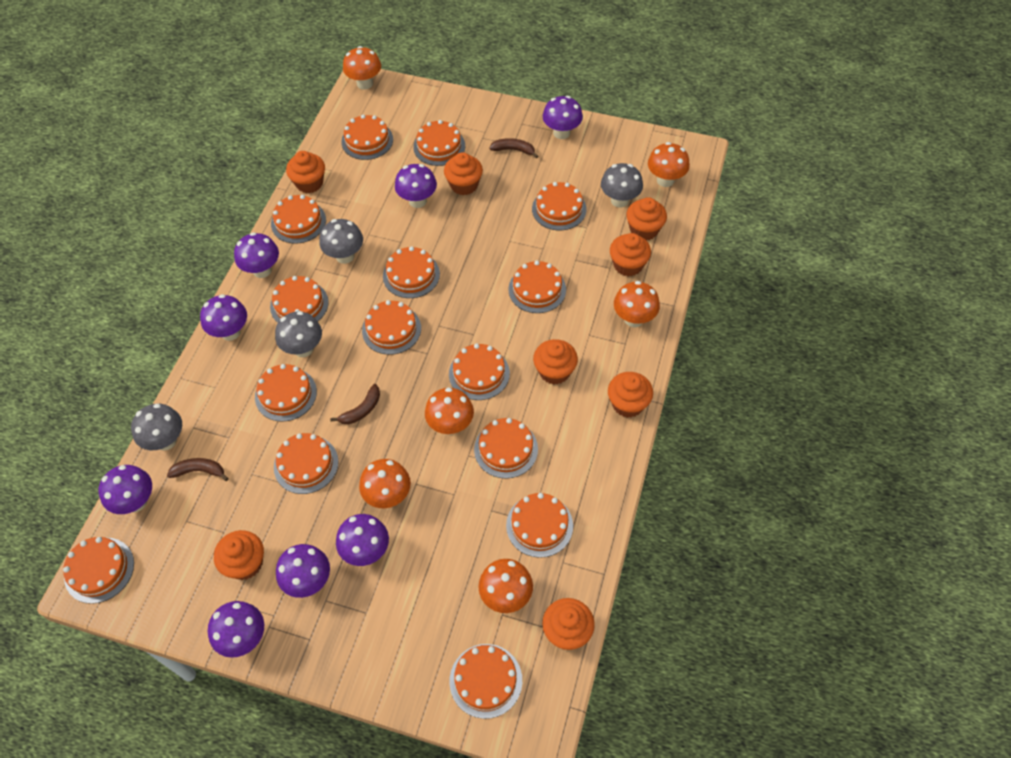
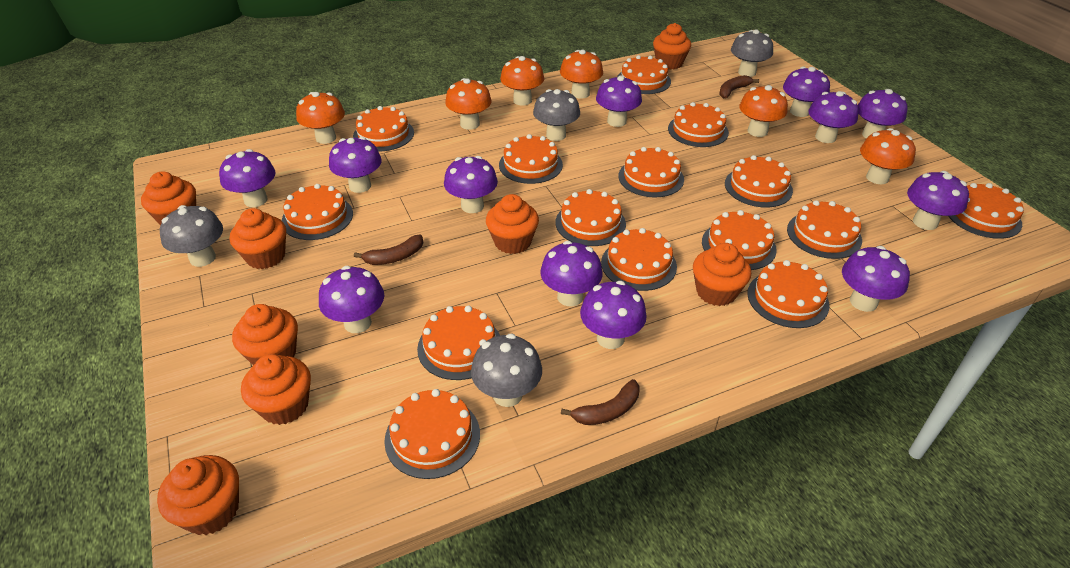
purple mushroom: 8 -> 12

